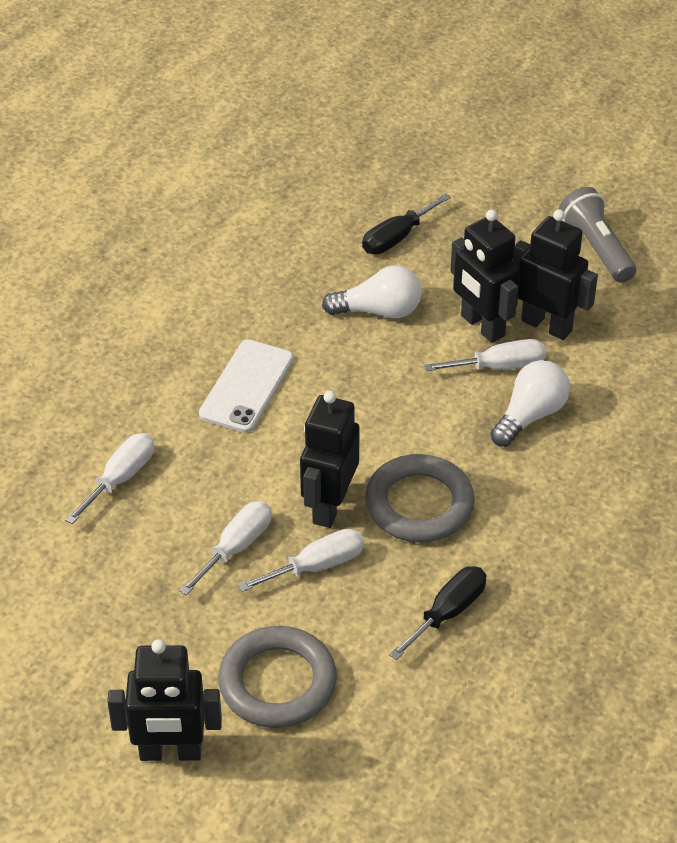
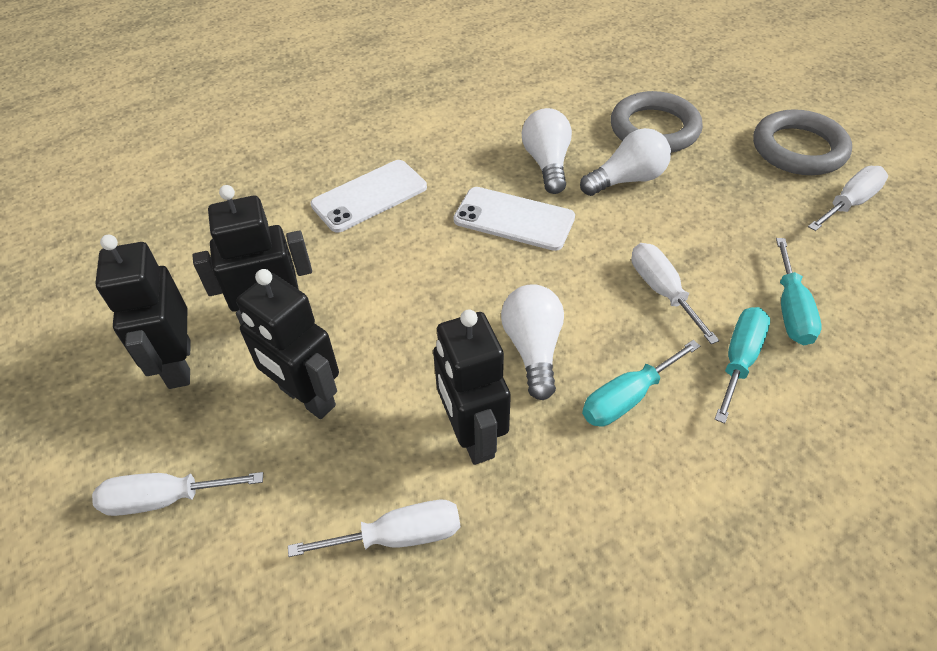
black screwdriver: 2 -> 0
grey flashlight: 1 -> 0
turquoise screwdriver: 0 -> 3
white light bulb: 2 -> 3
white phone: 1 -> 2

